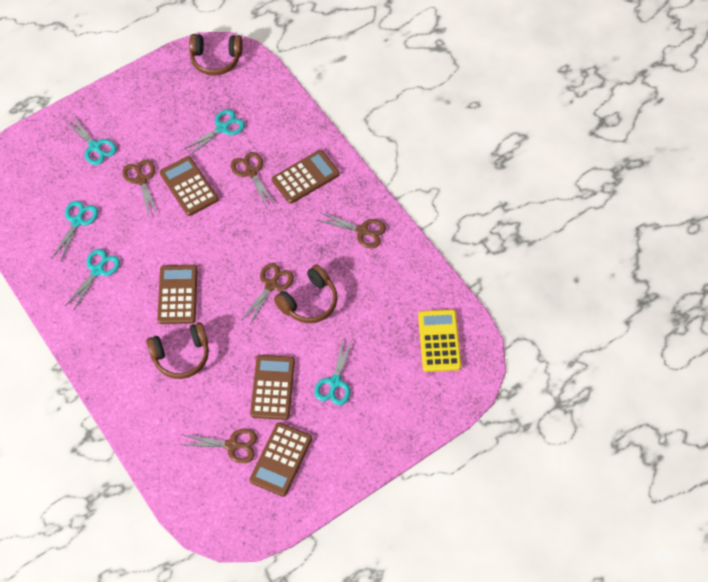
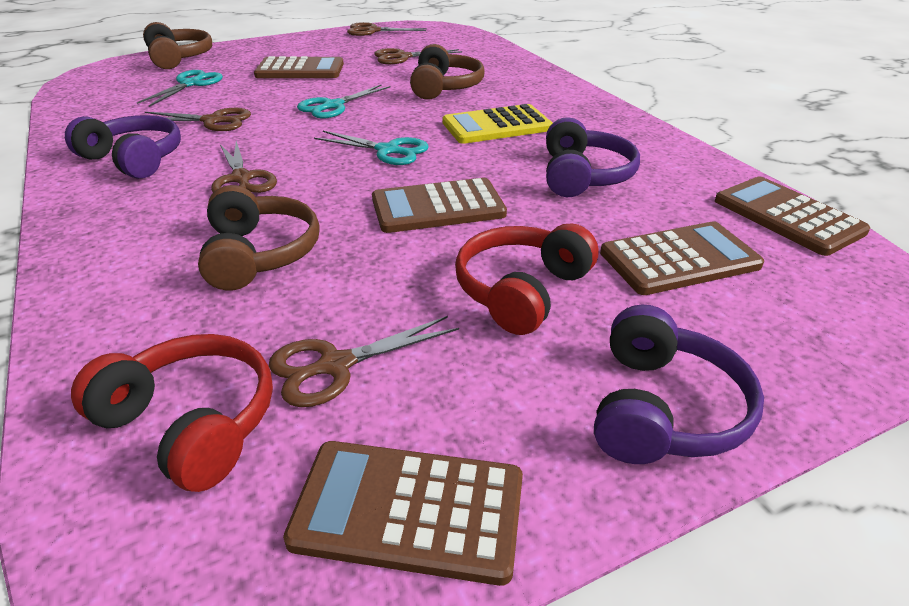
purple headphones: 0 -> 3
red headphones: 0 -> 2
turquoise scissors: 5 -> 3

